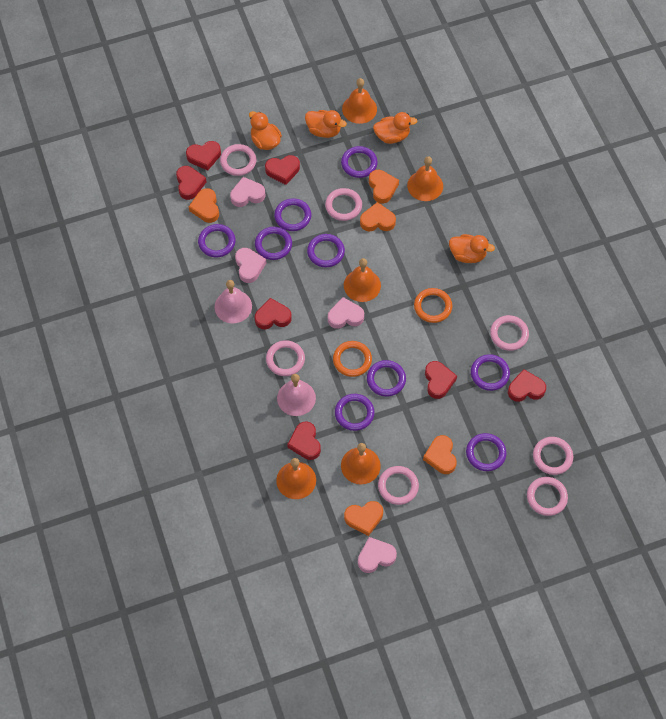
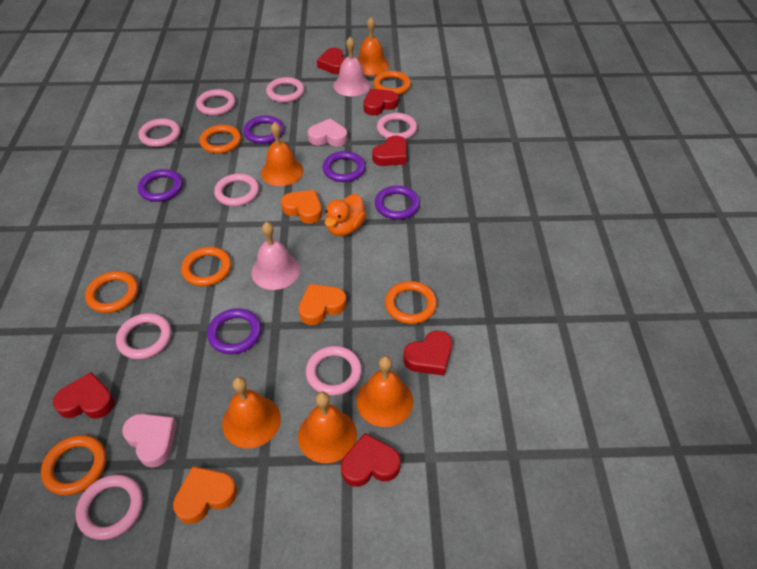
orange duck: 4 -> 1
orange heart: 5 -> 3
orange ring: 2 -> 6
pink heart: 4 -> 2
pink ring: 7 -> 8
purple ring: 9 -> 5
red heart: 7 -> 6

